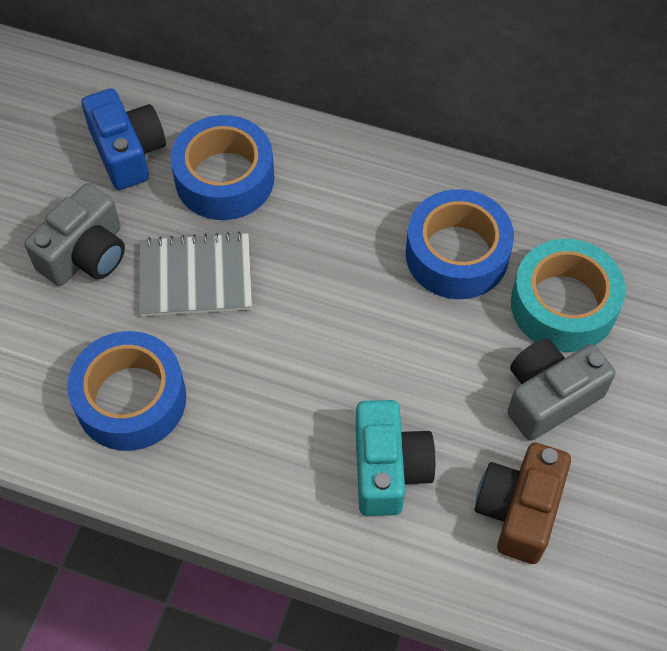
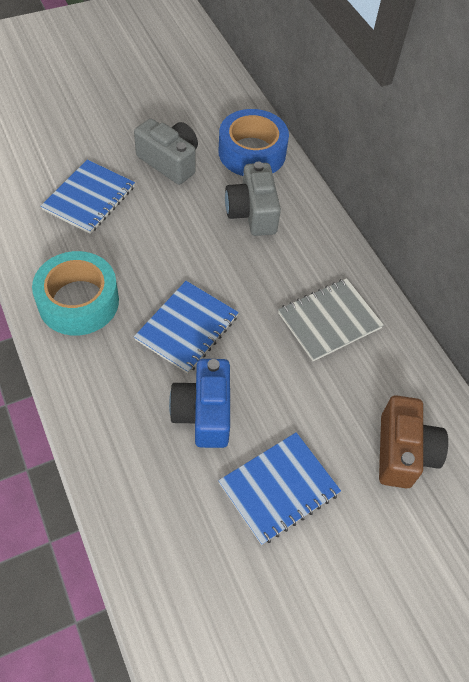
blue notebook: 0 -> 3
blue tape: 3 -> 1
turquoise camera: 1 -> 0

